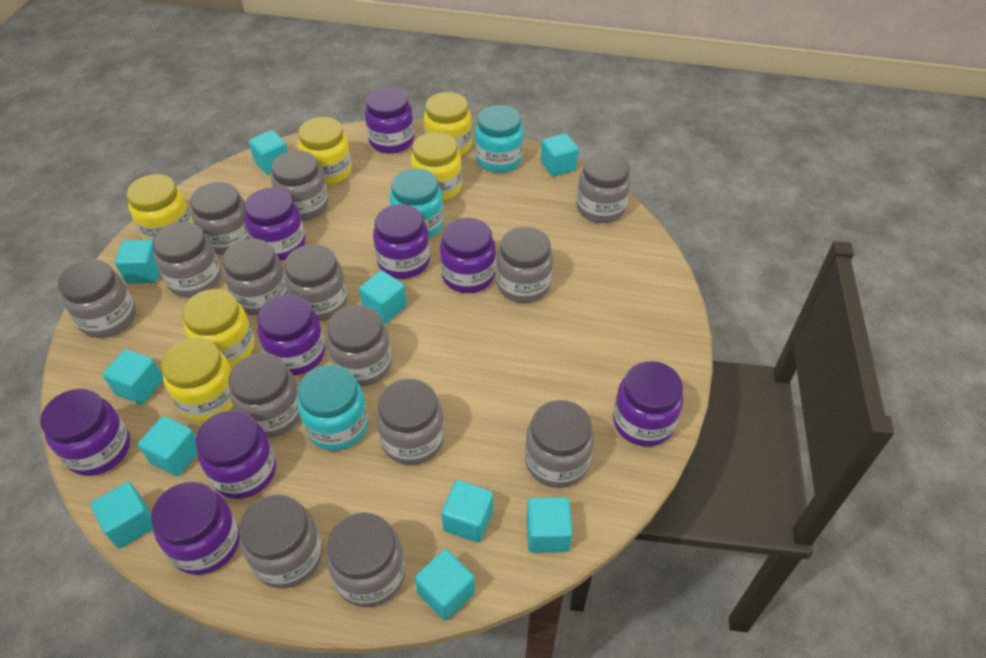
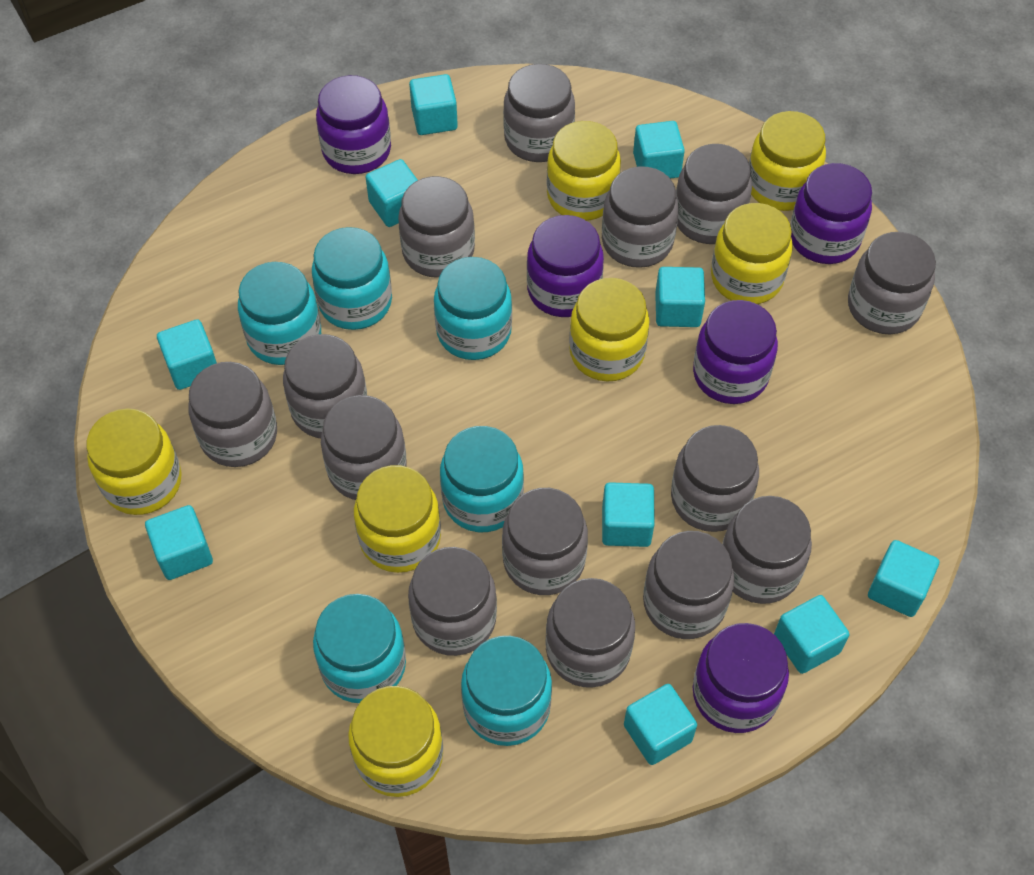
purple jar: 9 -> 5
turquoise jar: 3 -> 6
yellow jar: 6 -> 7

